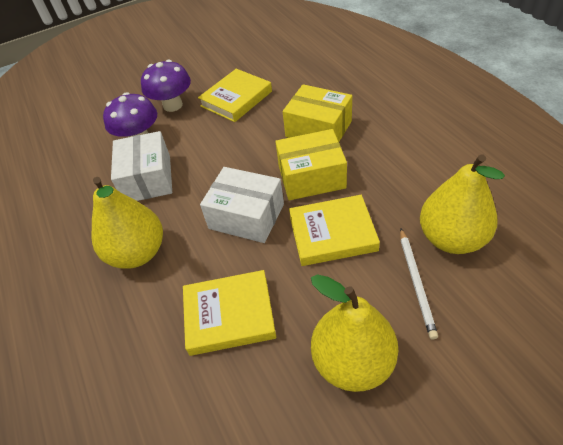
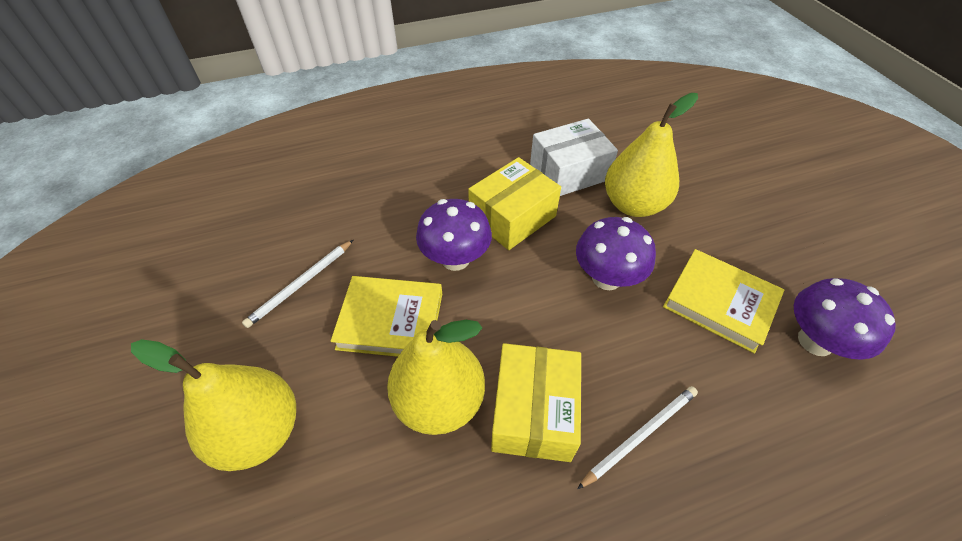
purple mushroom: 2 -> 3
white box: 2 -> 1
white pencil: 1 -> 2
yellow book: 3 -> 2

